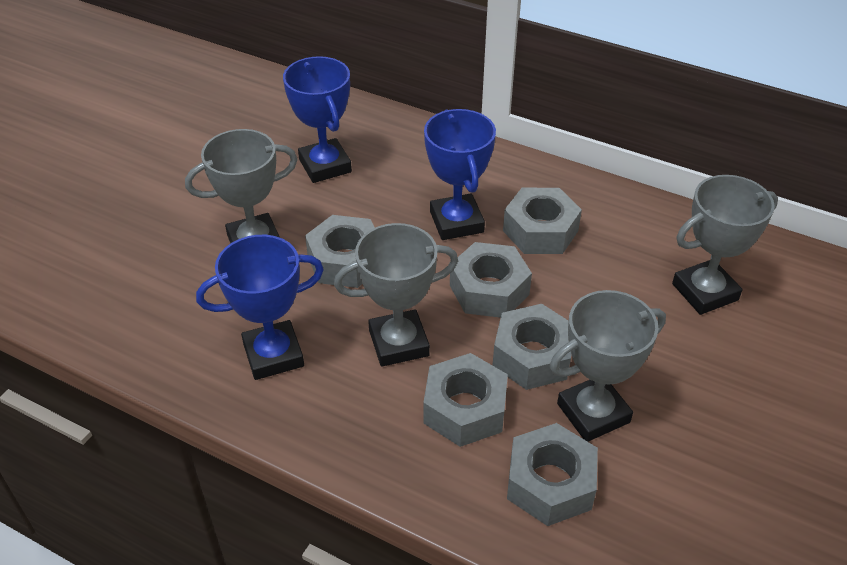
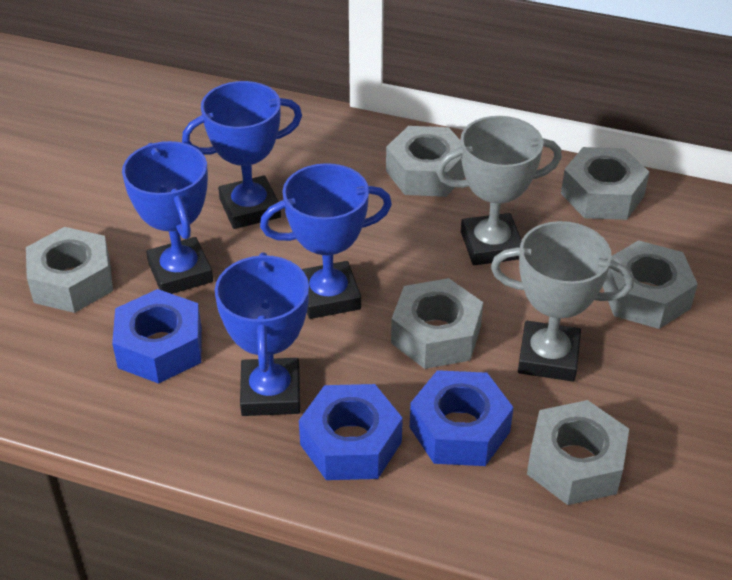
blue nut: 0 -> 3
blue trophy: 3 -> 4
grey trophy: 4 -> 2

